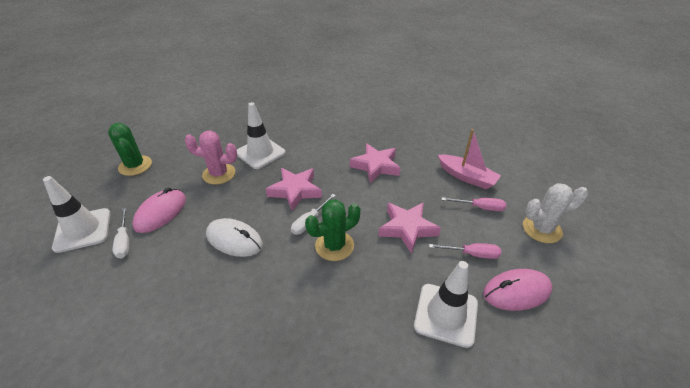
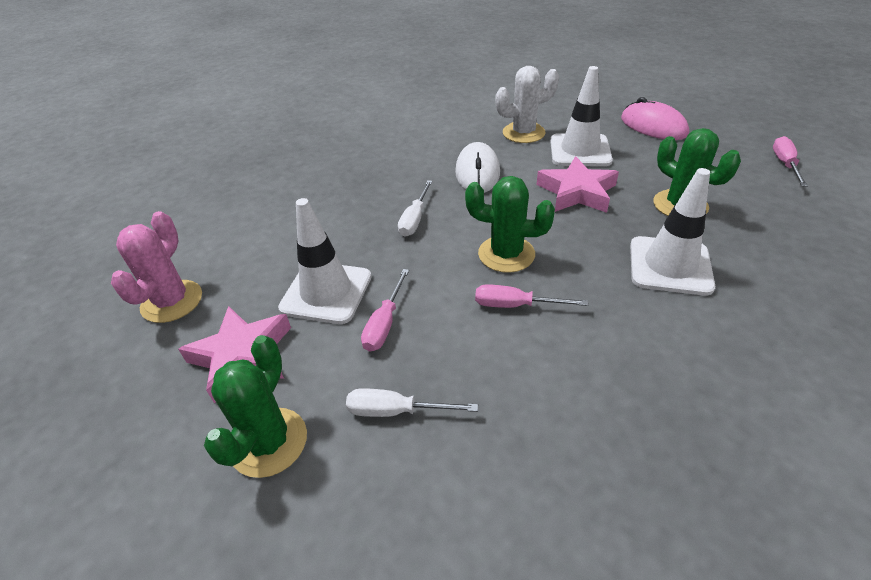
green cactus: 2 -> 3
pink boat: 1 -> 0
pink mouse: 2 -> 1
pink screwdriver: 2 -> 3
pink star: 3 -> 2

